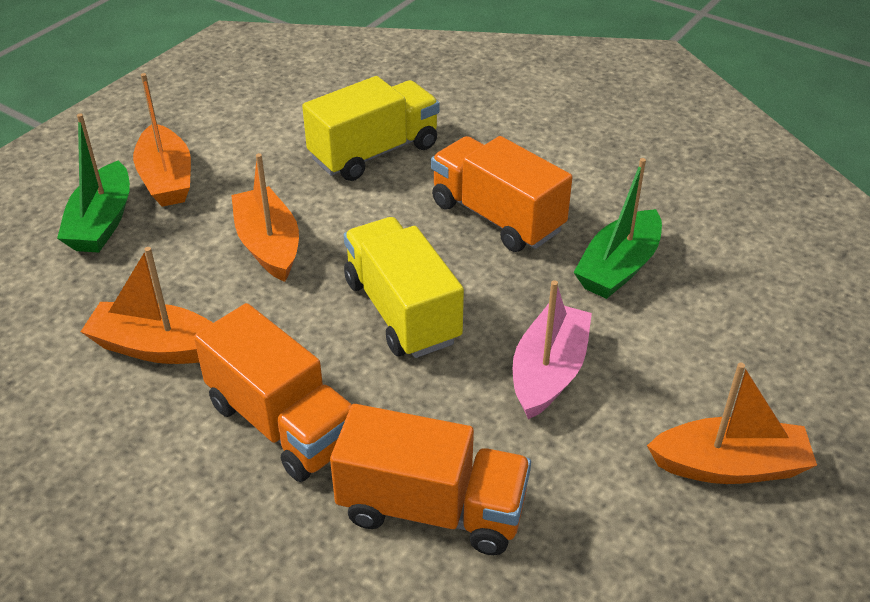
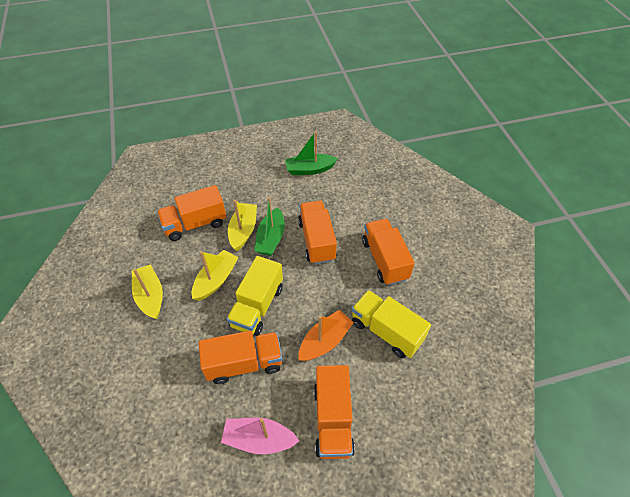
orange boat: 4 -> 1
orange truck: 3 -> 5
yellow boat: 0 -> 3

